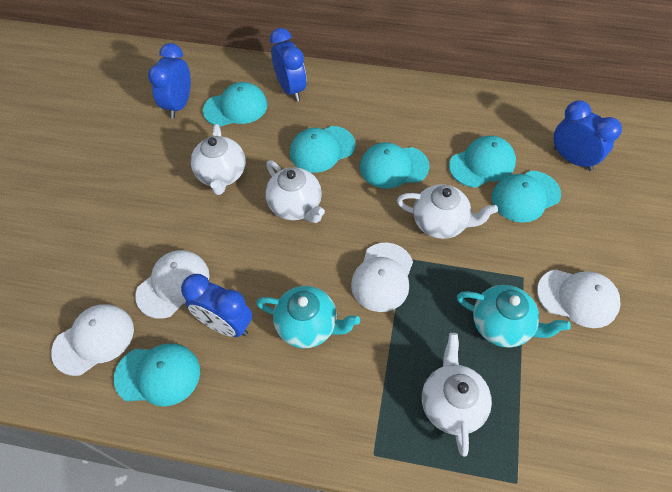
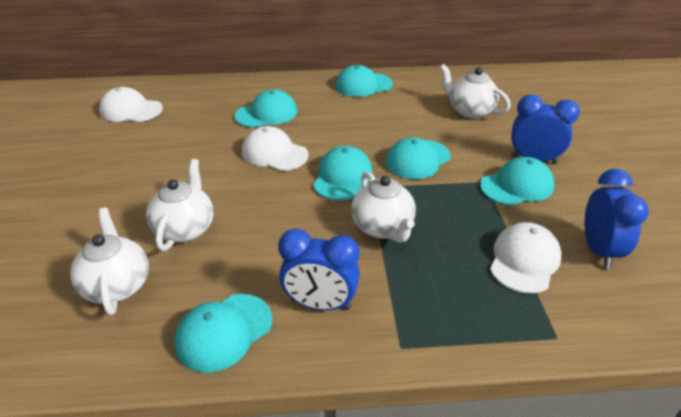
blue clock: 4 -> 3
turquoise teapot: 2 -> 0
white cap: 4 -> 3

